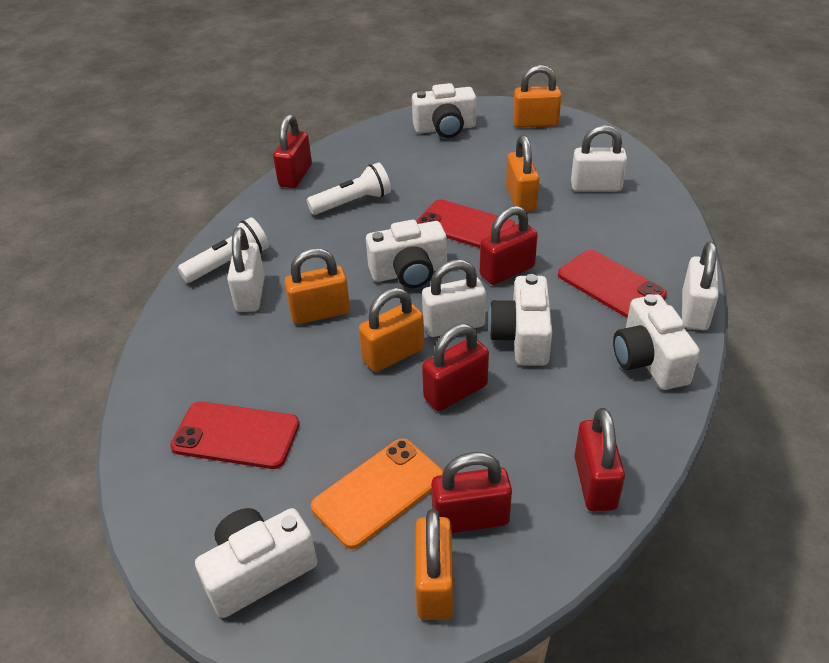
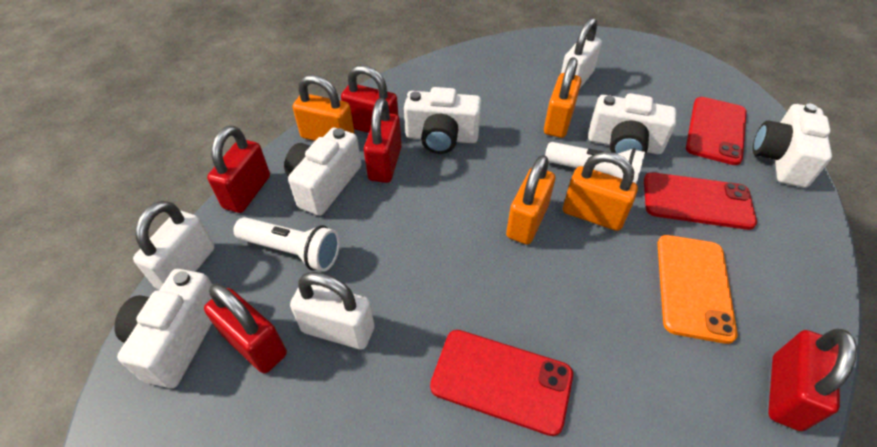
orange padlock: 5 -> 4
white padlock: 4 -> 3

